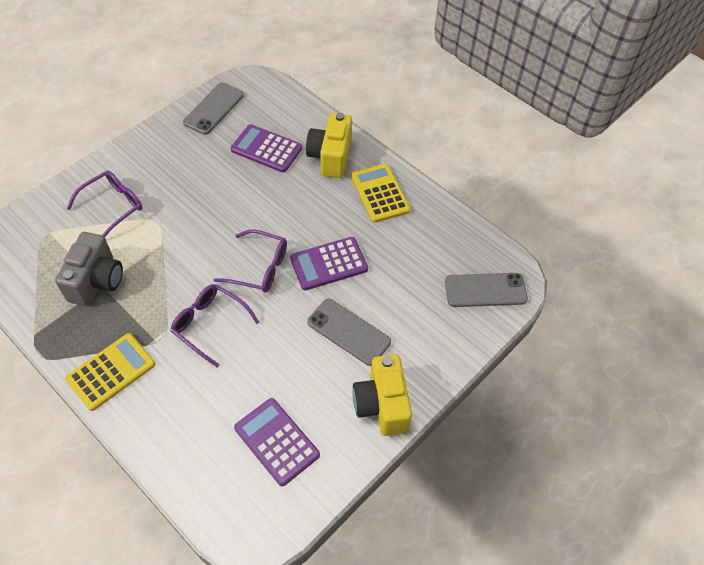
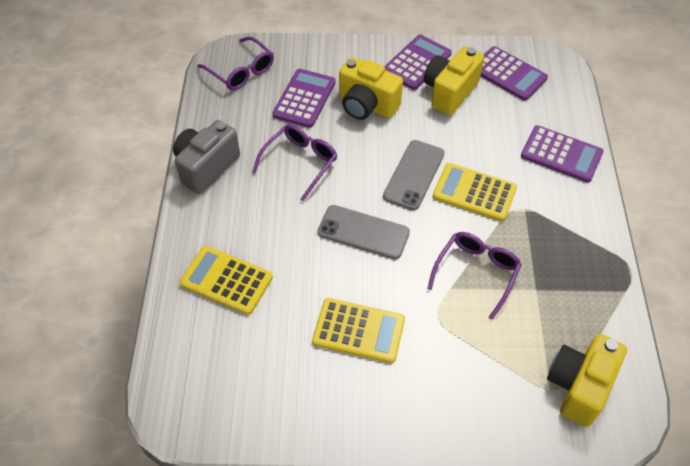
grey phone: 3 -> 2
purple calculator: 3 -> 4
yellow calculator: 2 -> 3
yellow camera: 2 -> 3

